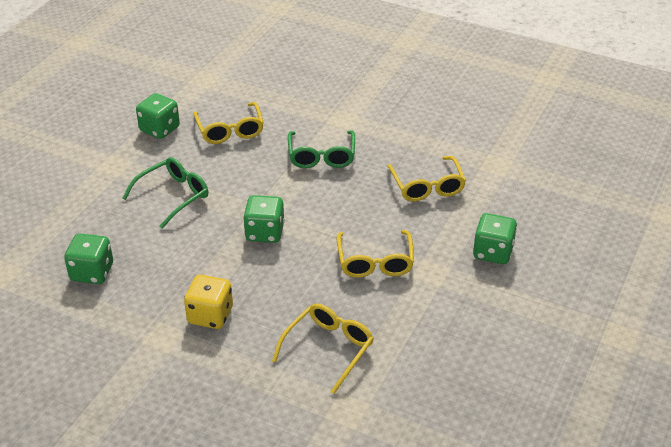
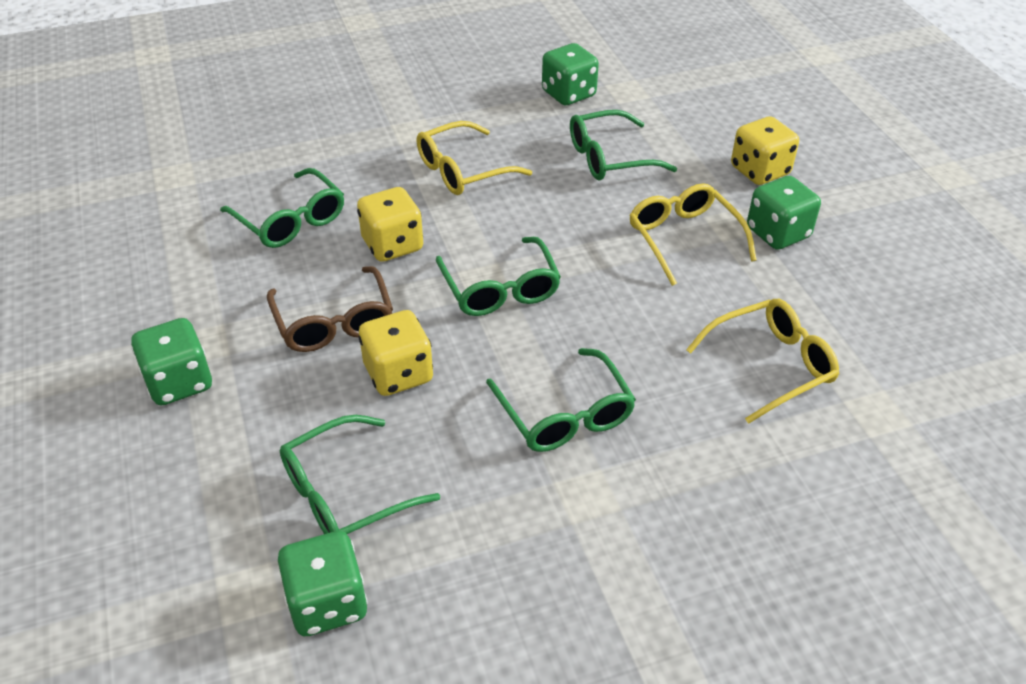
brown glasses: 0 -> 1
green glasses: 2 -> 5
yellow dice: 1 -> 3
yellow glasses: 4 -> 3

